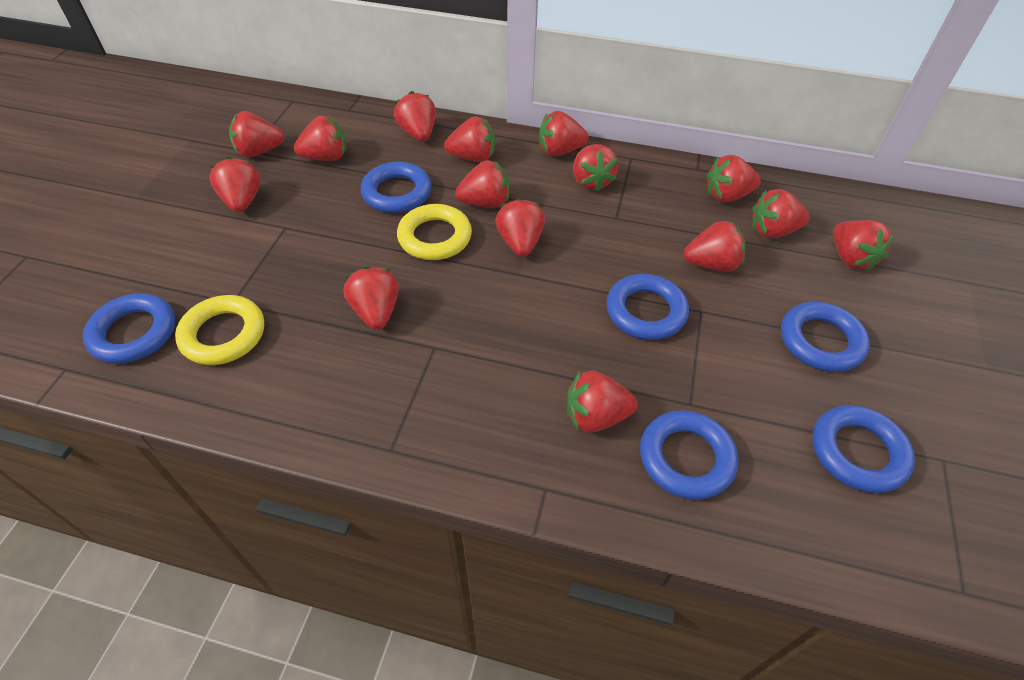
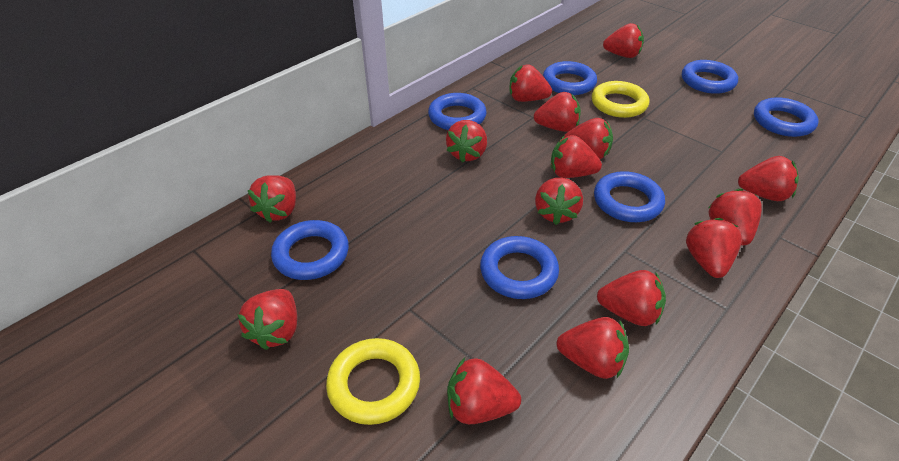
blue ring: 6 -> 7

